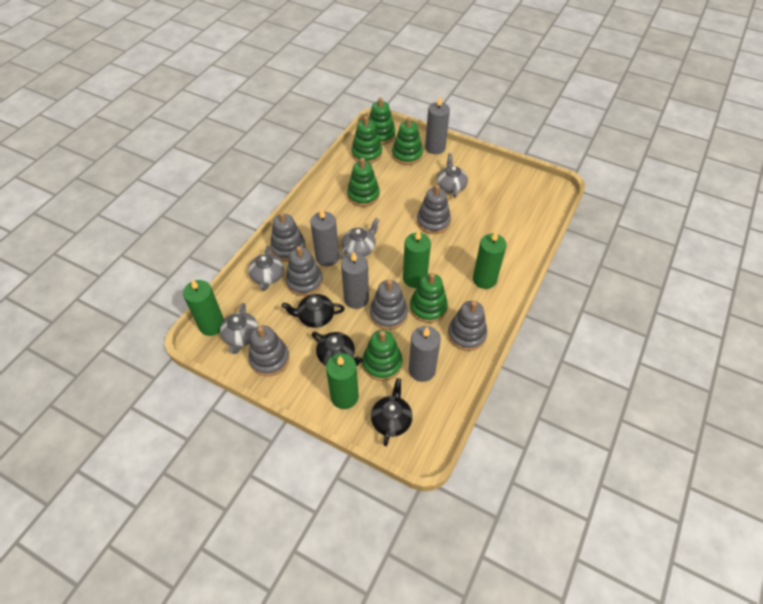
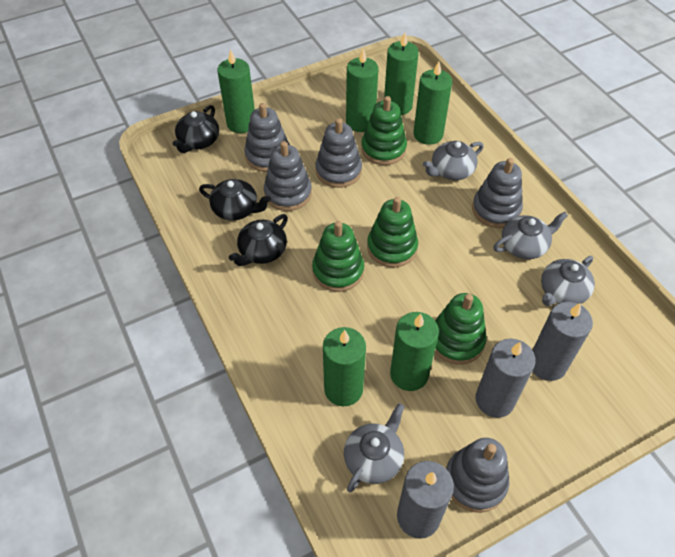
green candle: 4 -> 6
green stacking toy: 6 -> 4
grey candle: 4 -> 3
grey stacking toy: 6 -> 5

